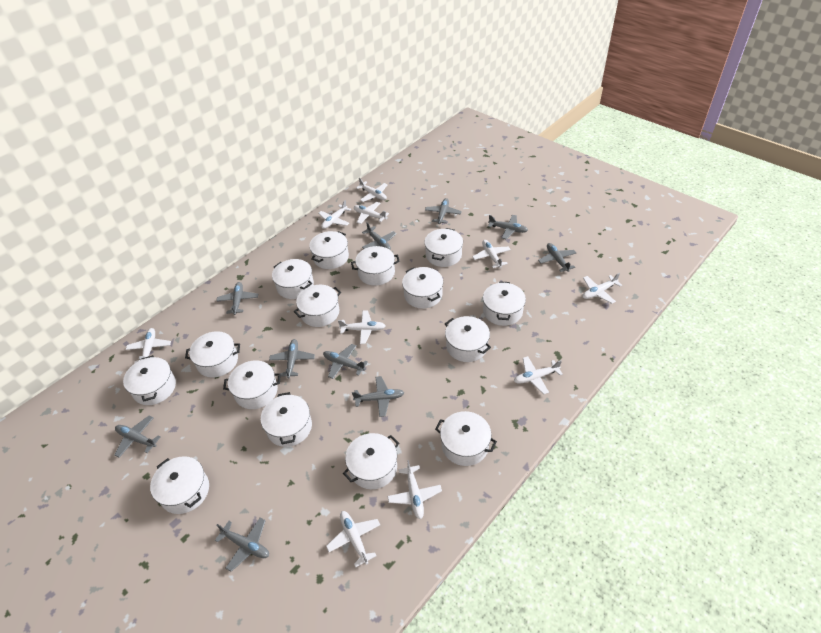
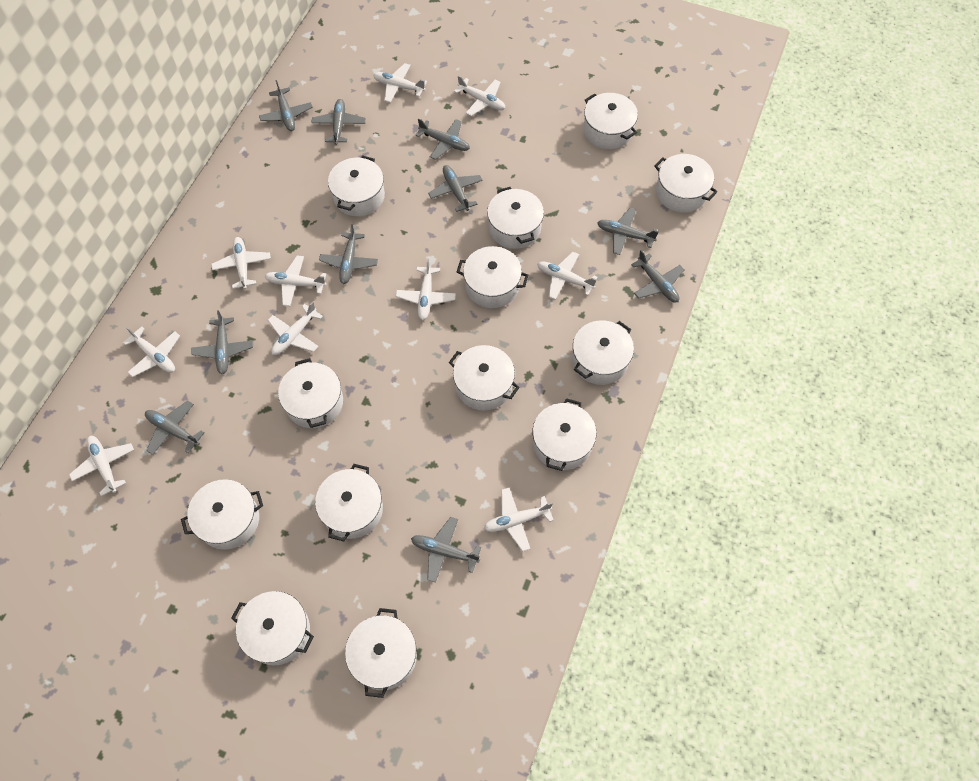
white pot: 15 -> 13

